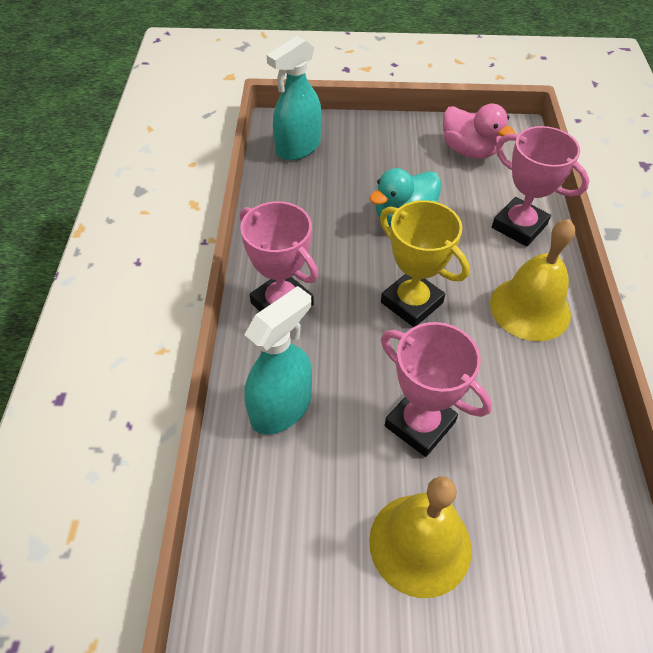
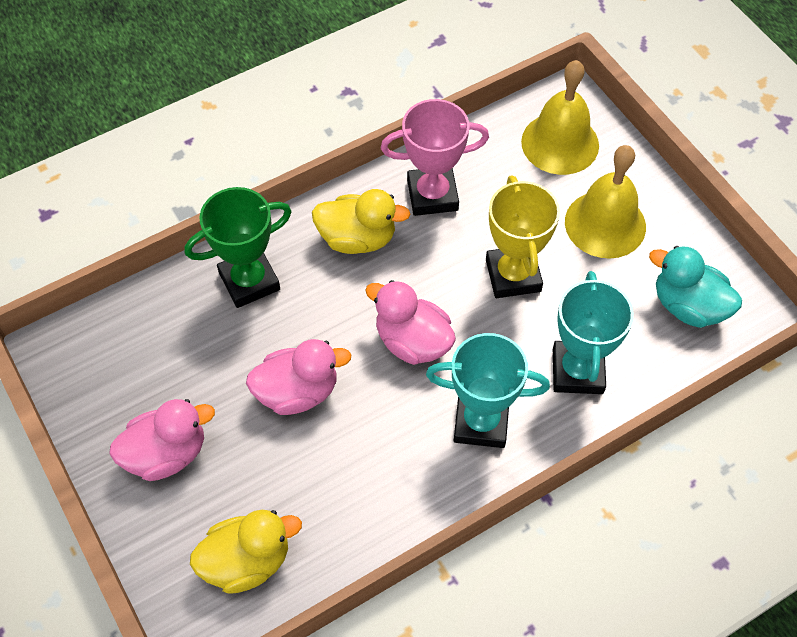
green trophy: 0 -> 1
pink duck: 1 -> 3
pink trophy: 3 -> 1
turquoise spray bottle: 2 -> 0
turquoise trophy: 0 -> 2
yellow duck: 0 -> 2

